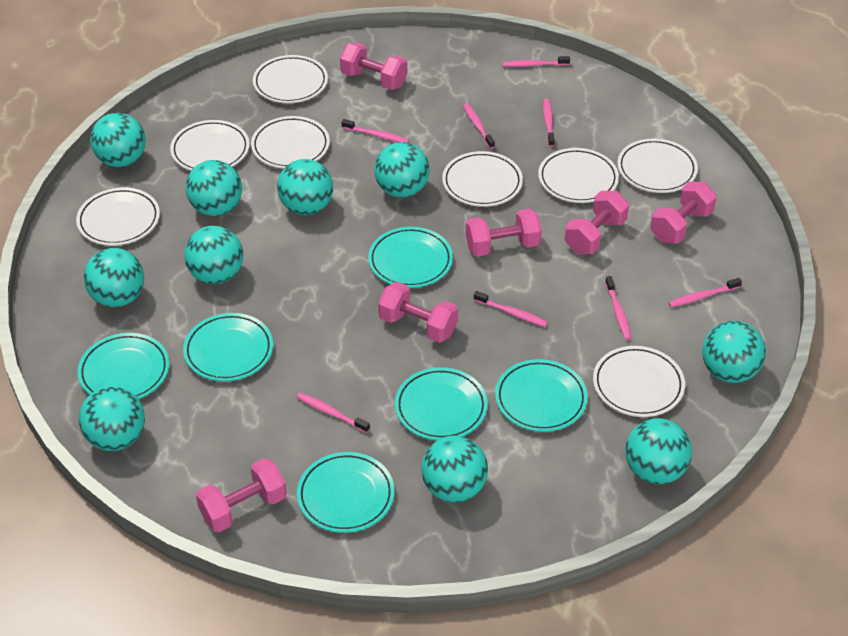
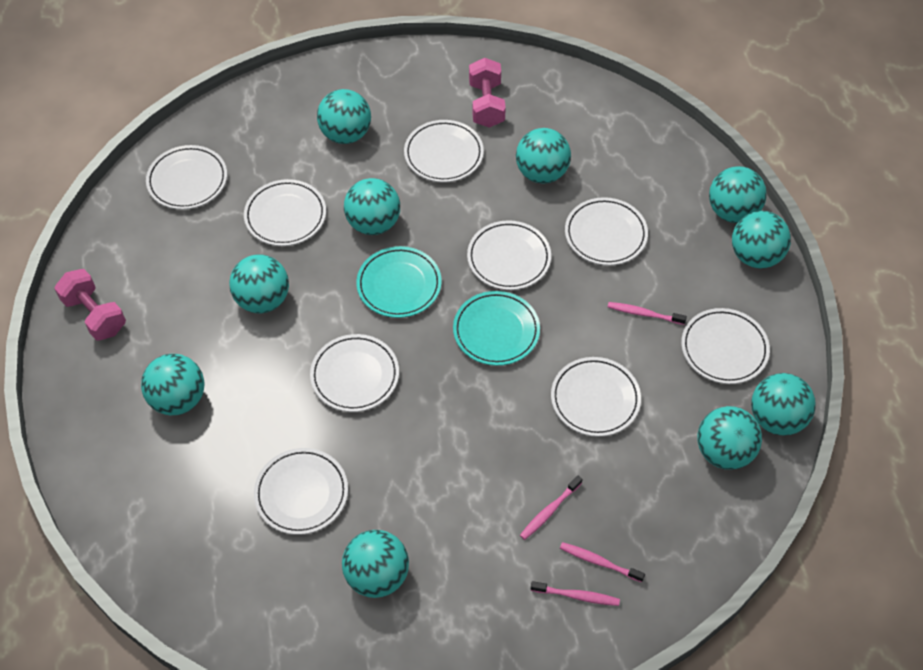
pink dumbbell: 6 -> 2
pink toothbrush: 8 -> 4
turquoise plate: 6 -> 2
white plate: 8 -> 9

